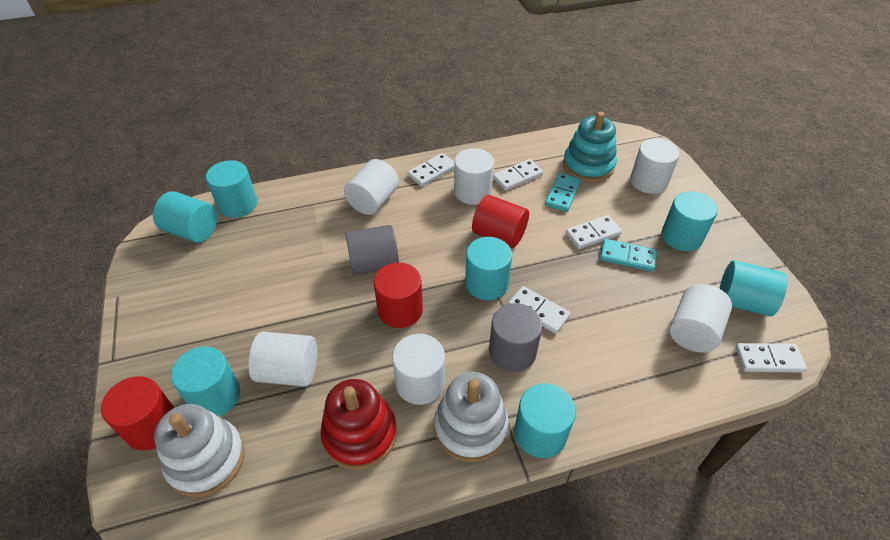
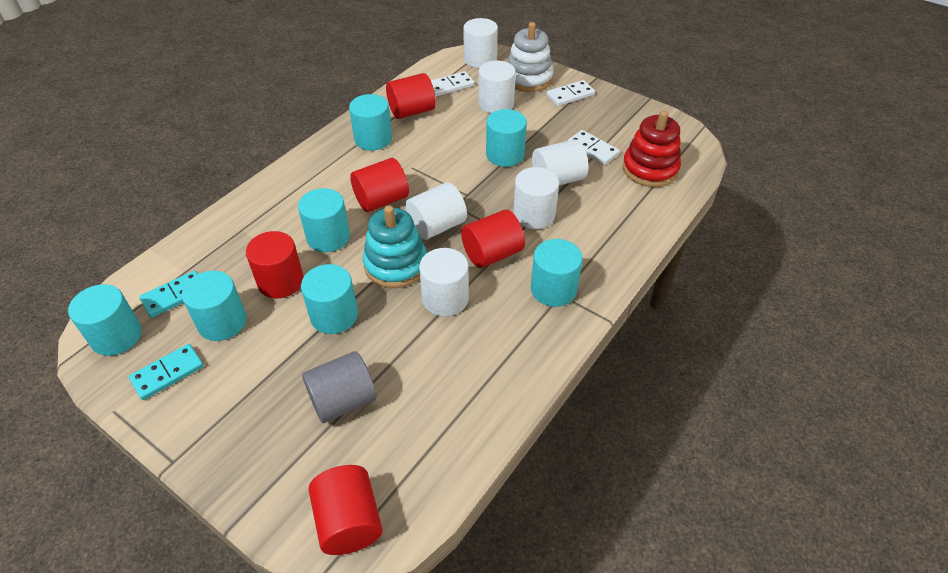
grey cylinder: 2 -> 1
red cylinder: 3 -> 5
white domino: 5 -> 3
white stacking toy: 2 -> 1

